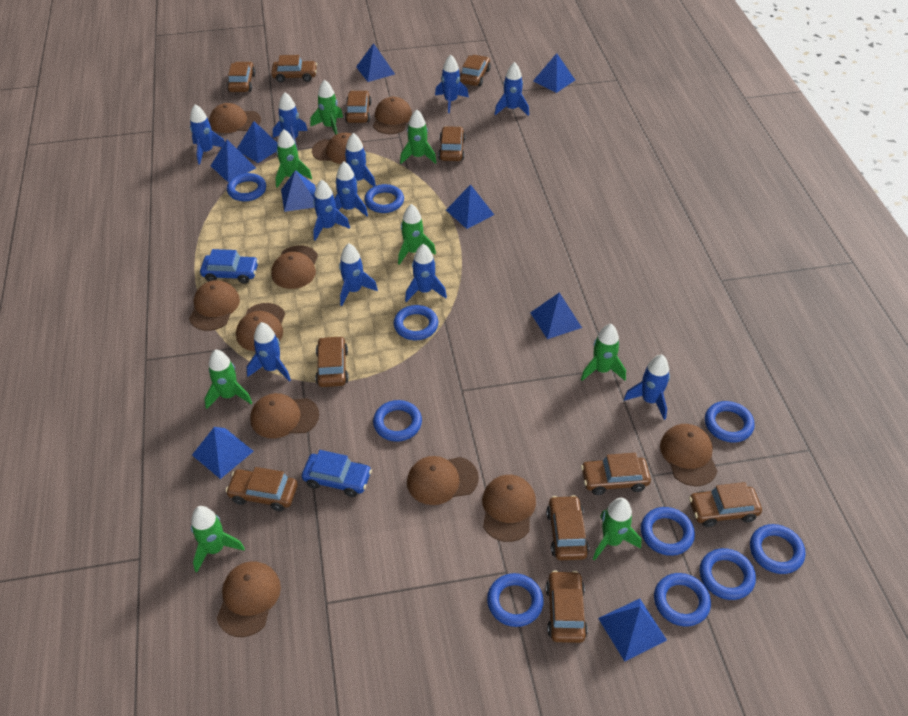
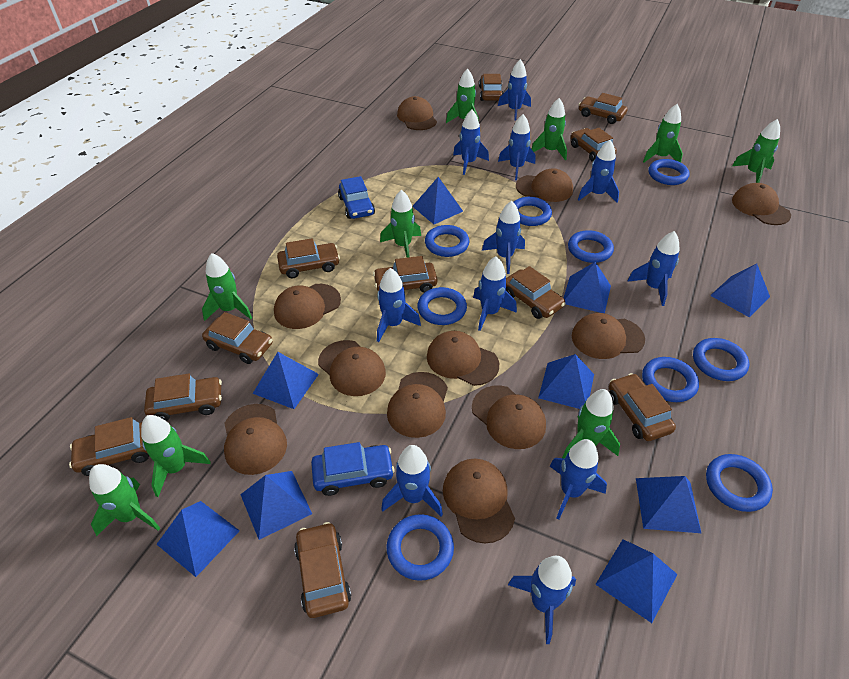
blue ring: 10 -> 9
green rocket: 8 -> 9

